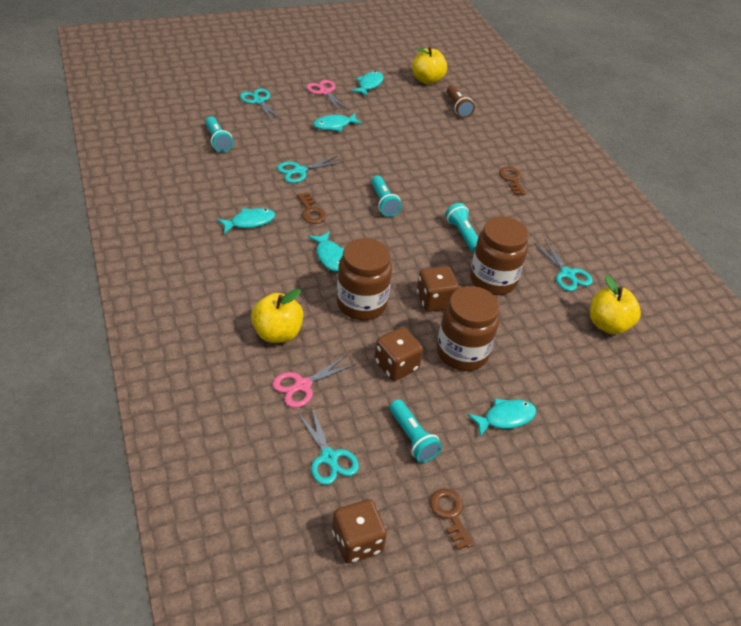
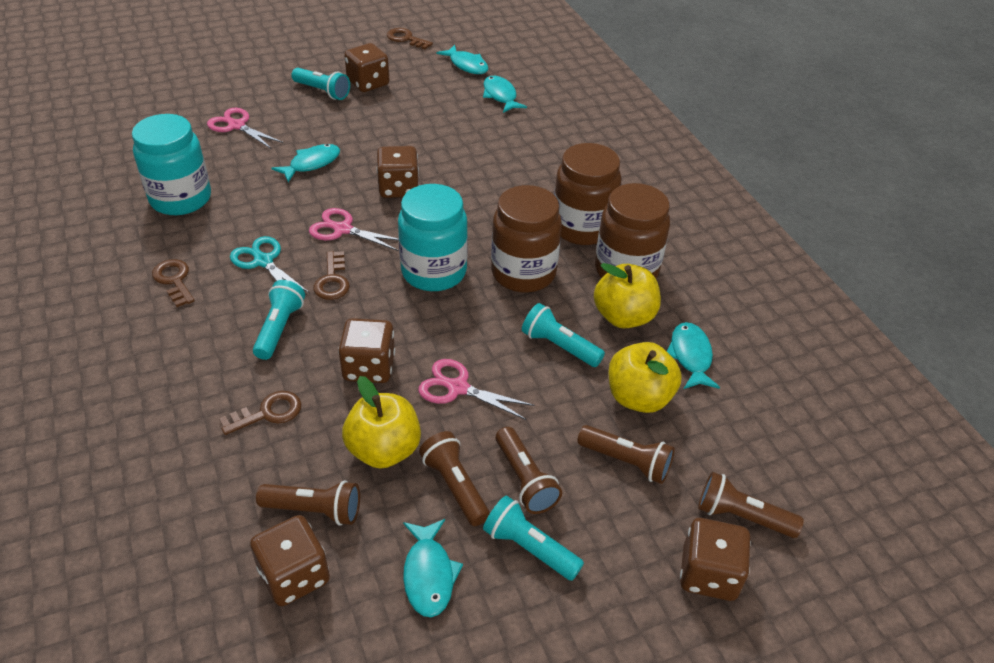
brown dice: 3 -> 5
brown flashlight: 1 -> 5
brown key: 3 -> 4
pink scissors: 2 -> 3
turquoise jar: 0 -> 2
turquoise scissors: 4 -> 1

